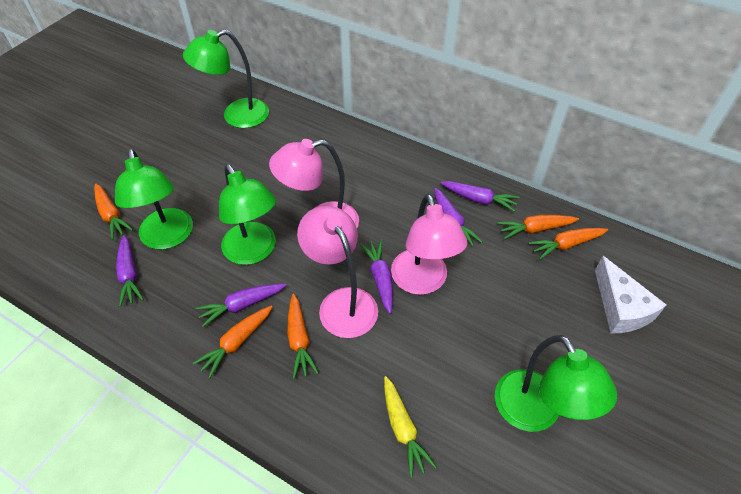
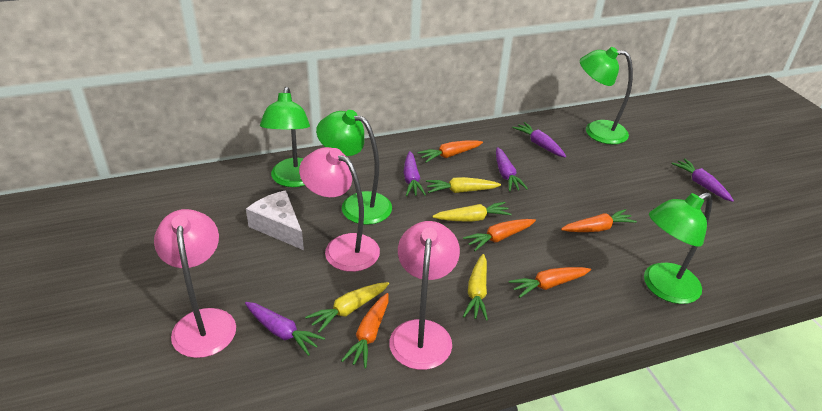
yellow carrot: 1 -> 4

